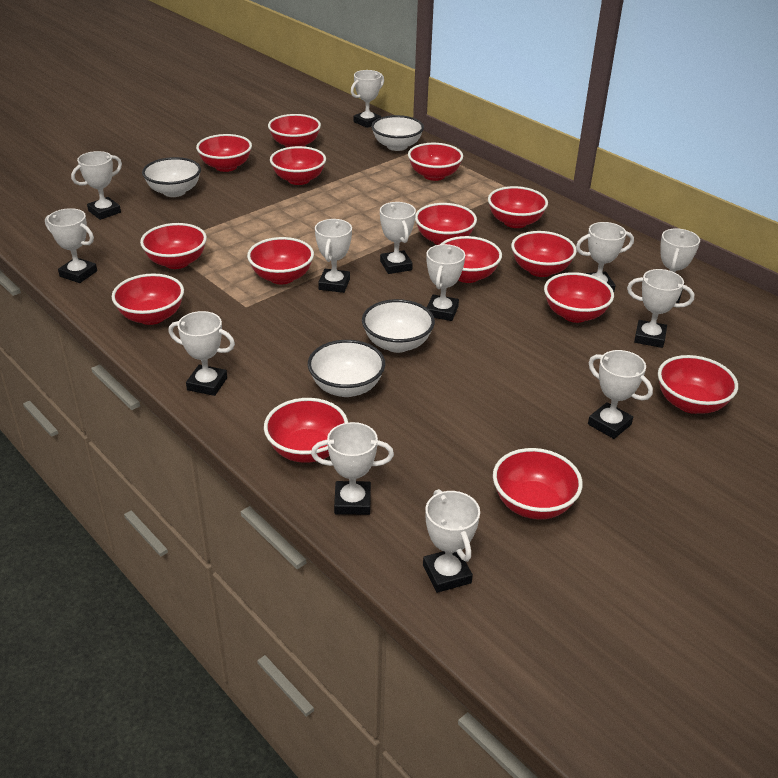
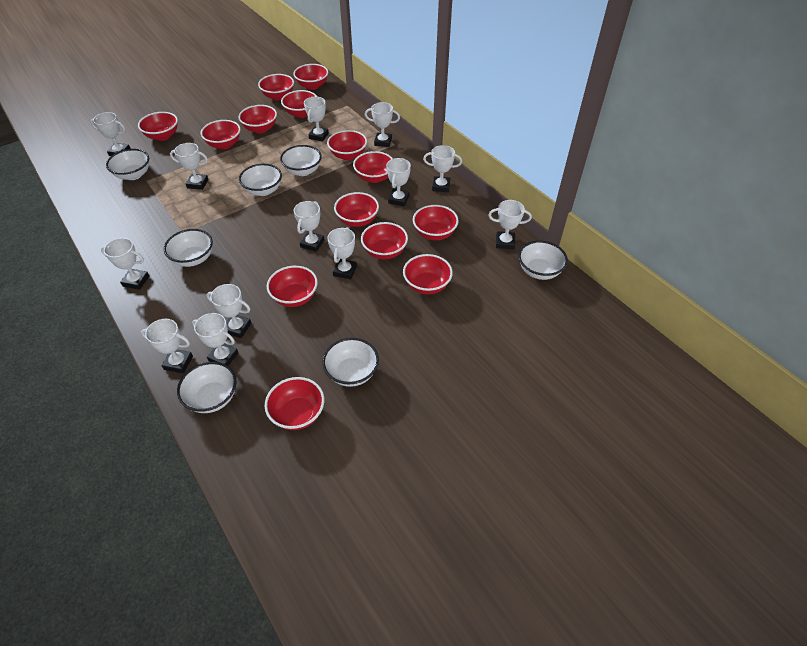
red bowl: 15 -> 14
white bowl: 4 -> 7

